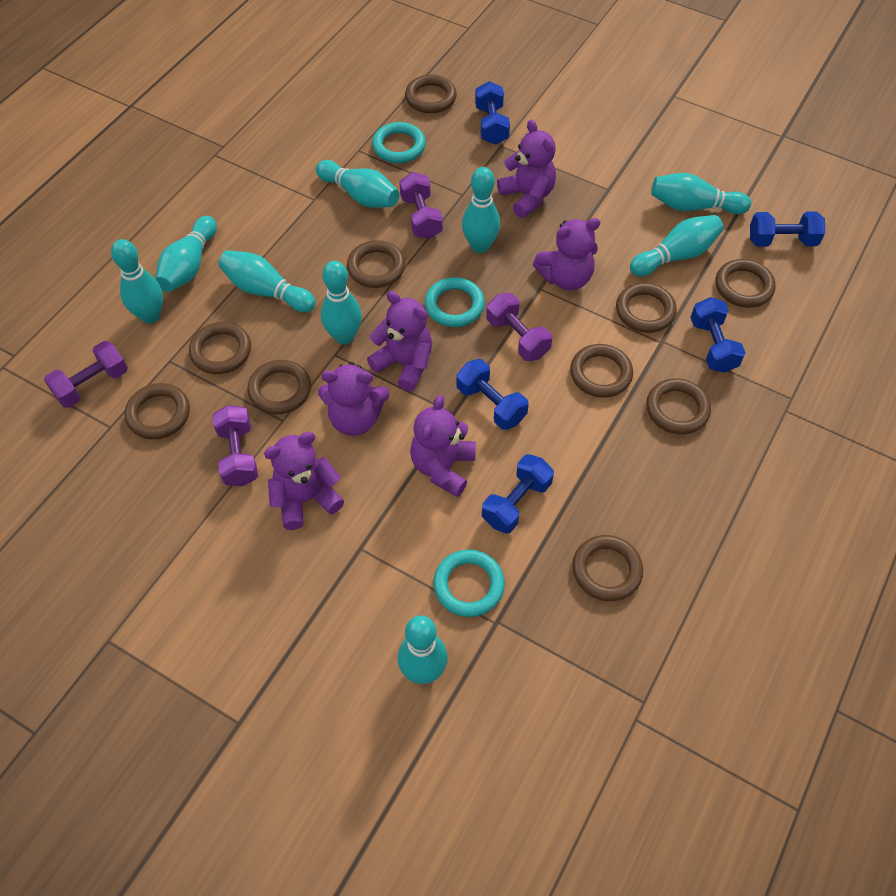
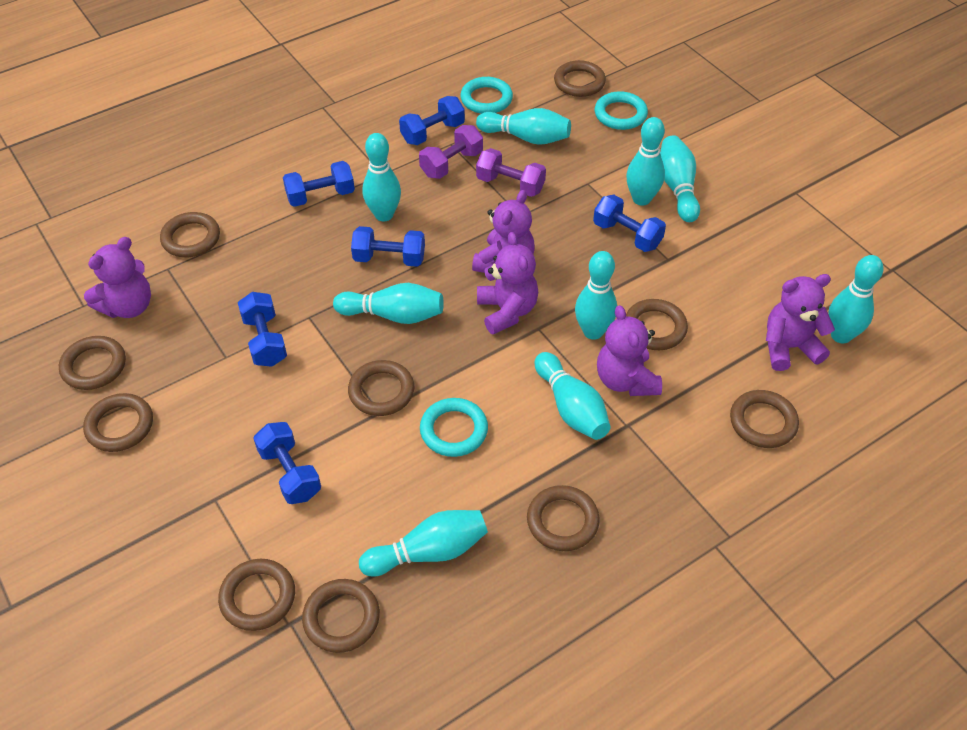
blue dumbbell: 5 -> 6
purple dumbbell: 4 -> 2
purple teddy bear: 6 -> 5

